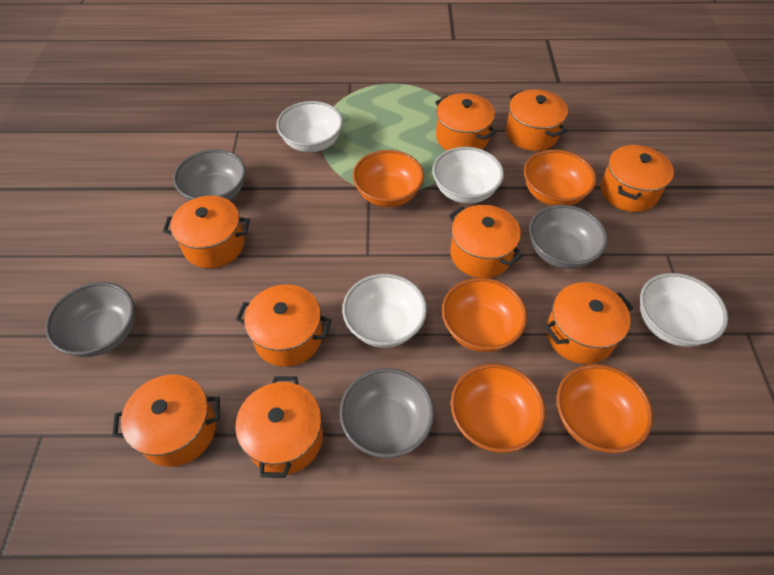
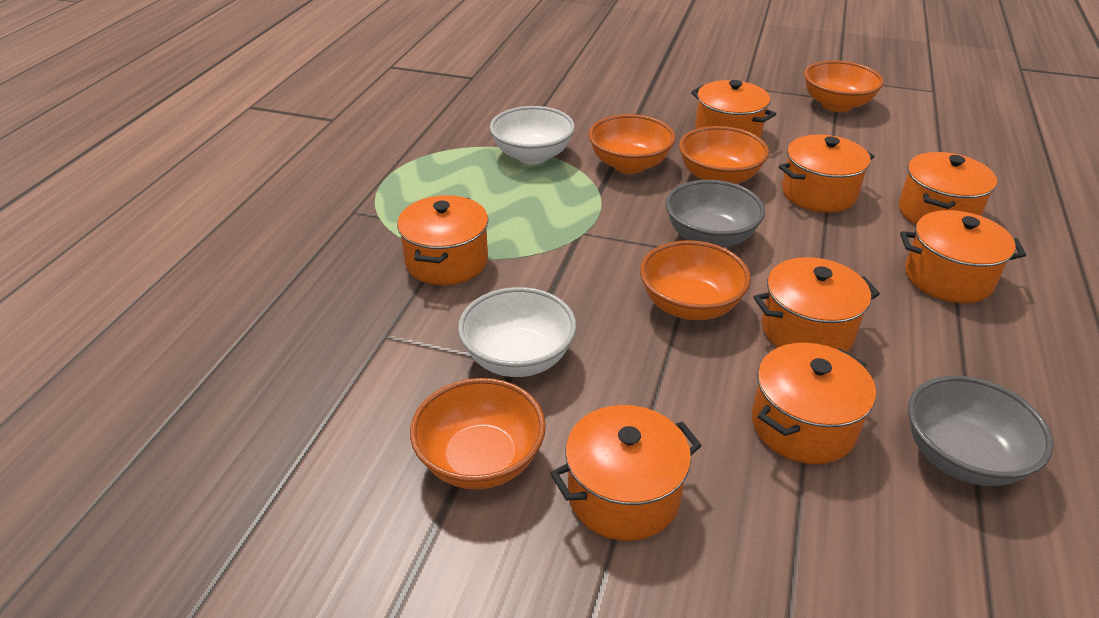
grey bowl: 4 -> 2
orange pot: 9 -> 8
white bowl: 4 -> 2

